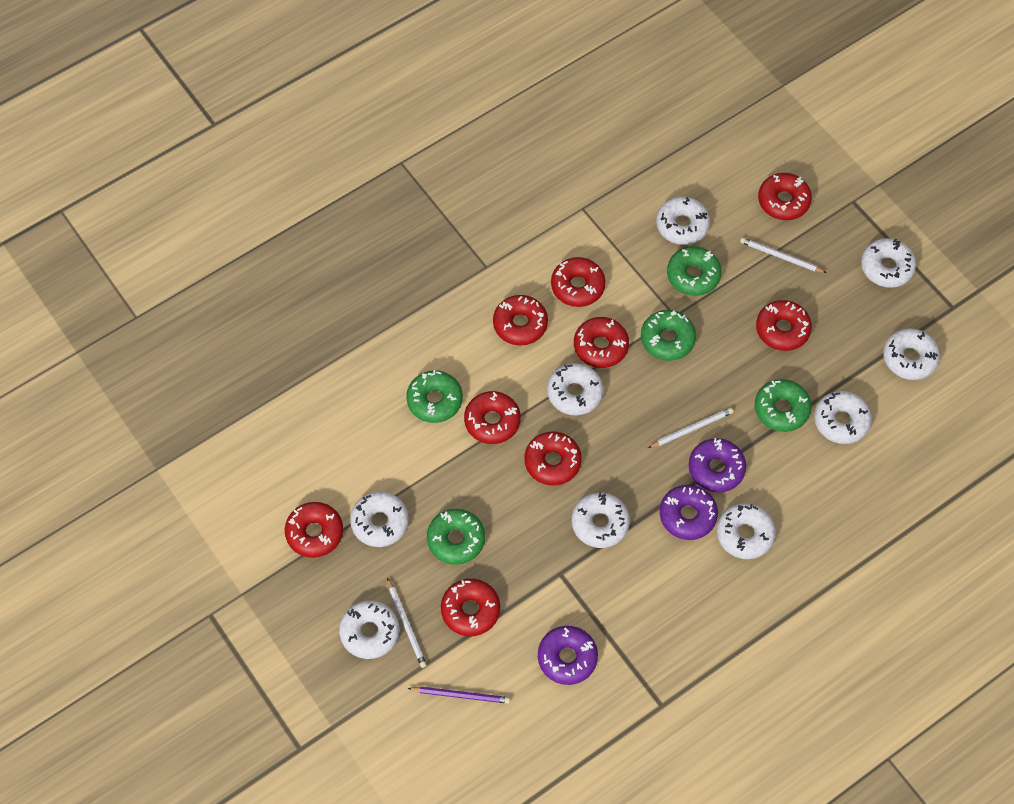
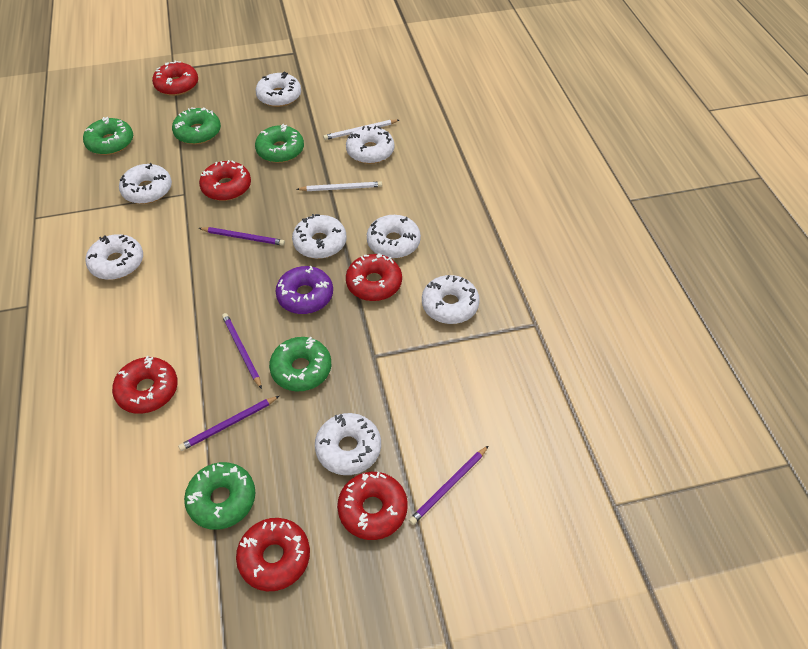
purple donut: 3 -> 1
purple pencil: 1 -> 4
red donut: 9 -> 6
white donut: 9 -> 8
white pencil: 3 -> 2

